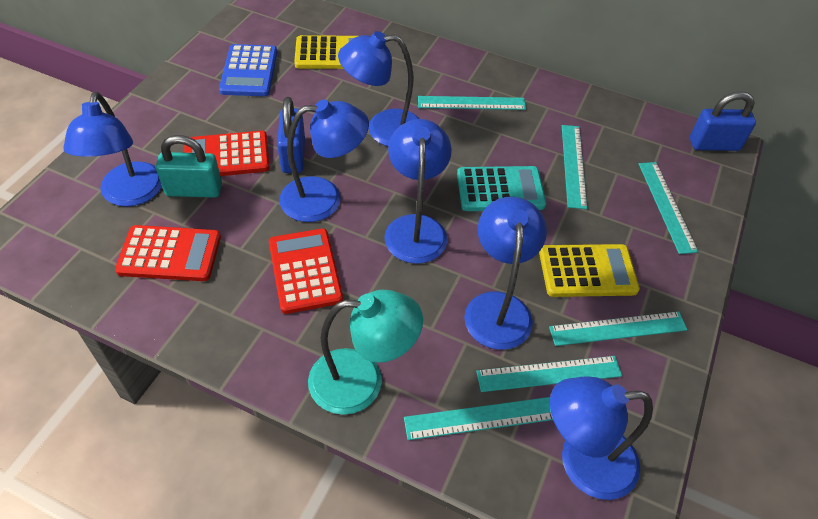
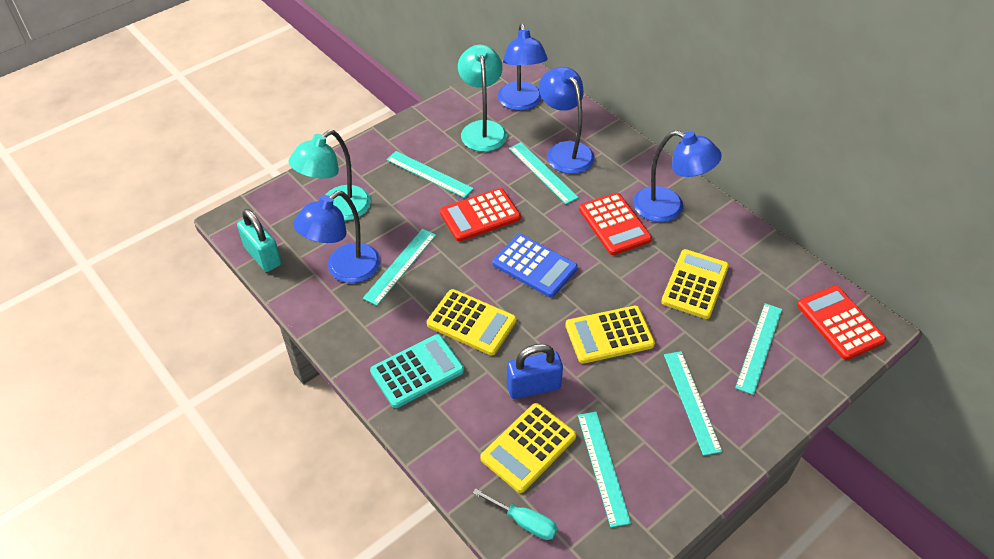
blue lamp: 6 -> 4
blue padlock: 2 -> 1
turquoise lamp: 1 -> 2
turquoise screwdriver: 0 -> 1
yellow calculator: 2 -> 4

